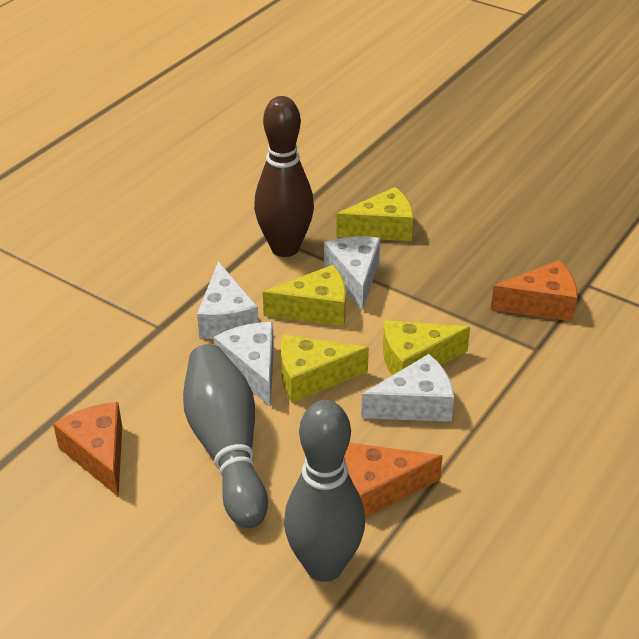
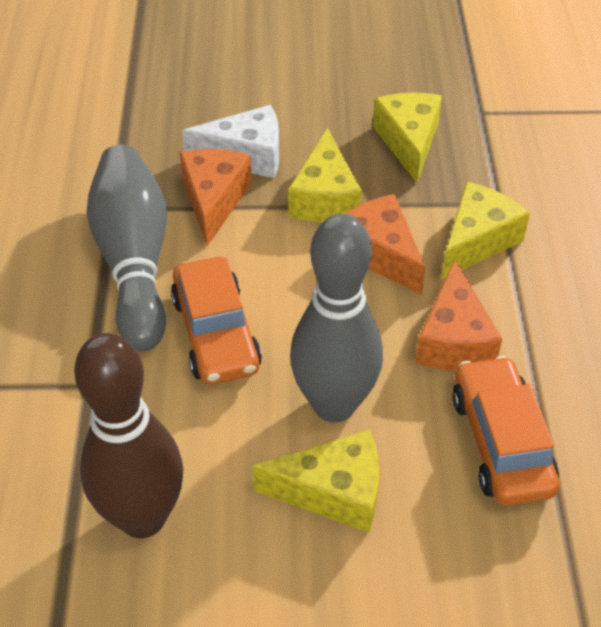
orange car: 0 -> 2
white cheese: 4 -> 1

